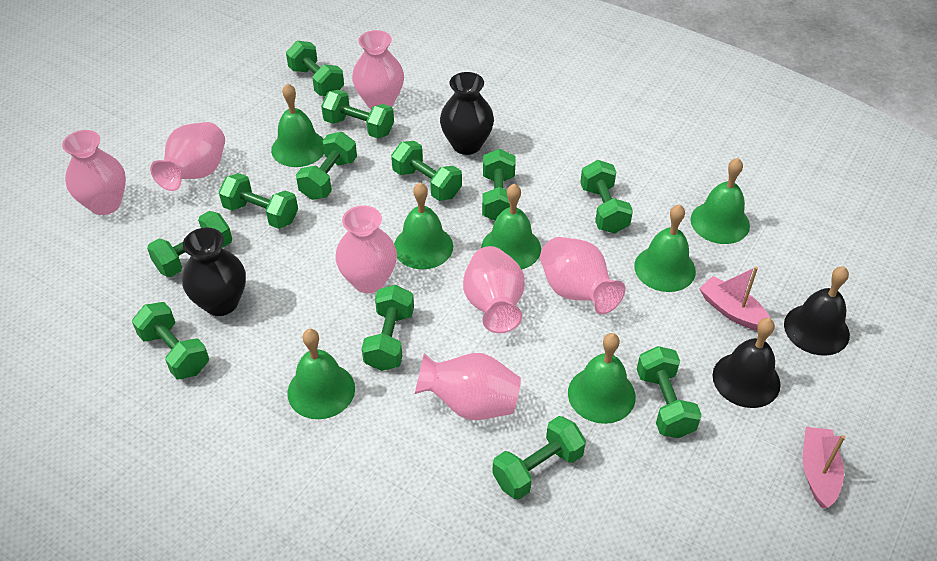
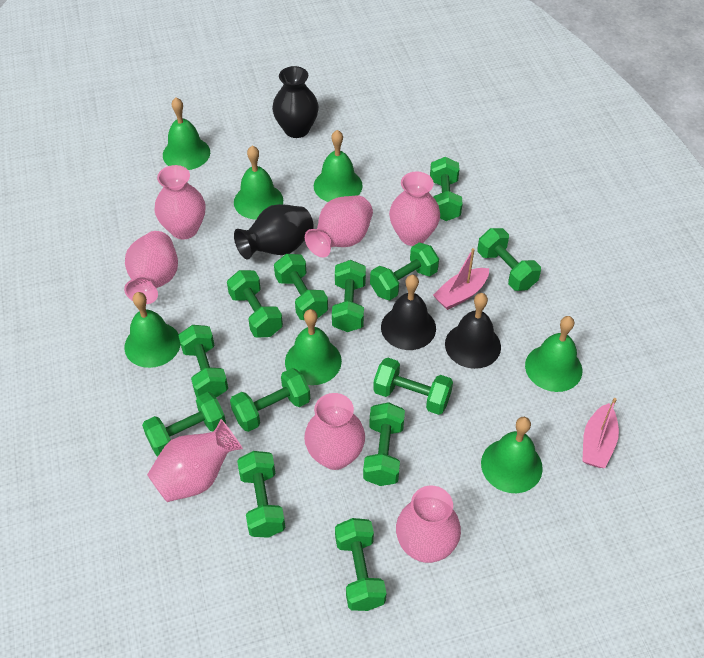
green dumbbell: 12 -> 13

